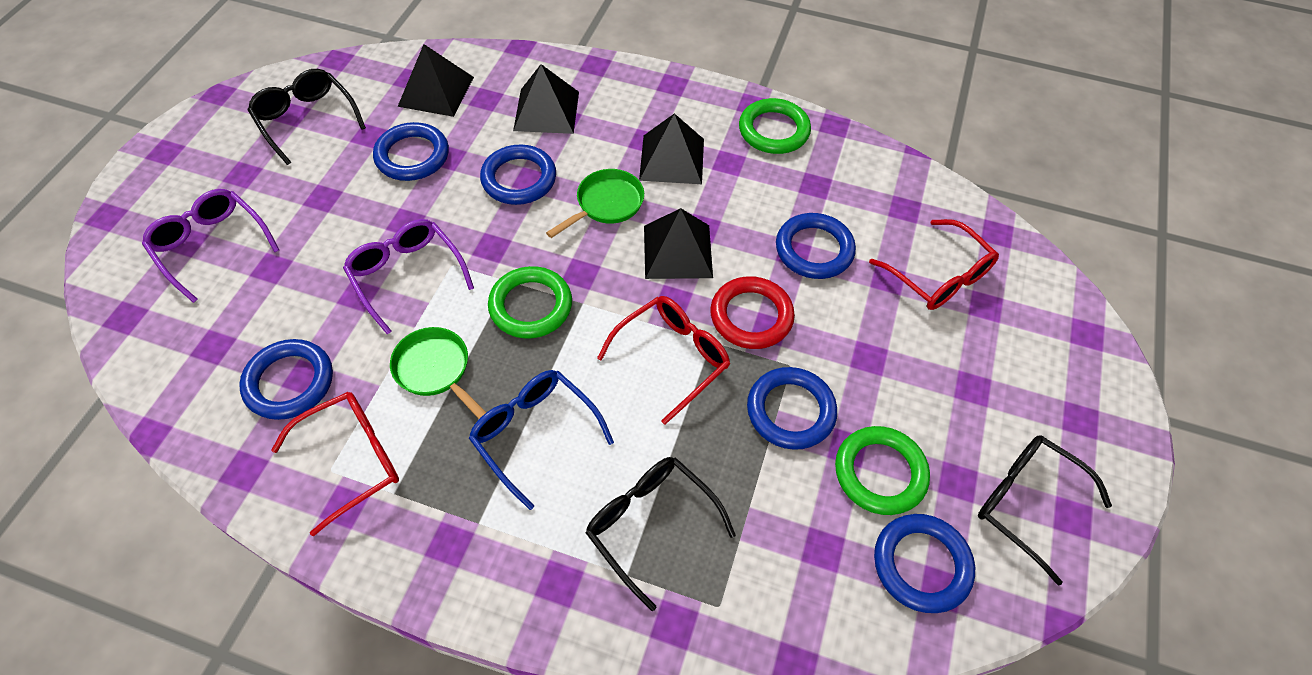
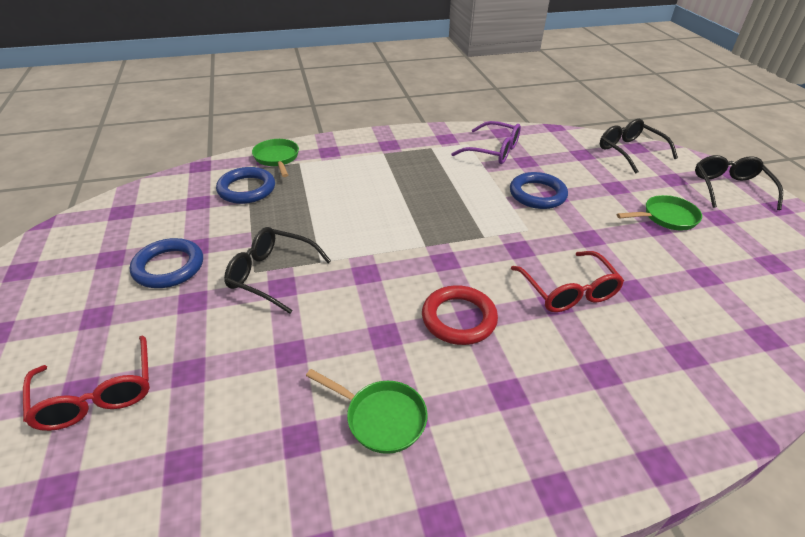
black pyramid: 4 -> 0
blue glasses: 1 -> 0
blue ring: 6 -> 3
green pan: 2 -> 3
green ring: 3 -> 0
purple glasses: 2 -> 1
red glasses: 3 -> 2

